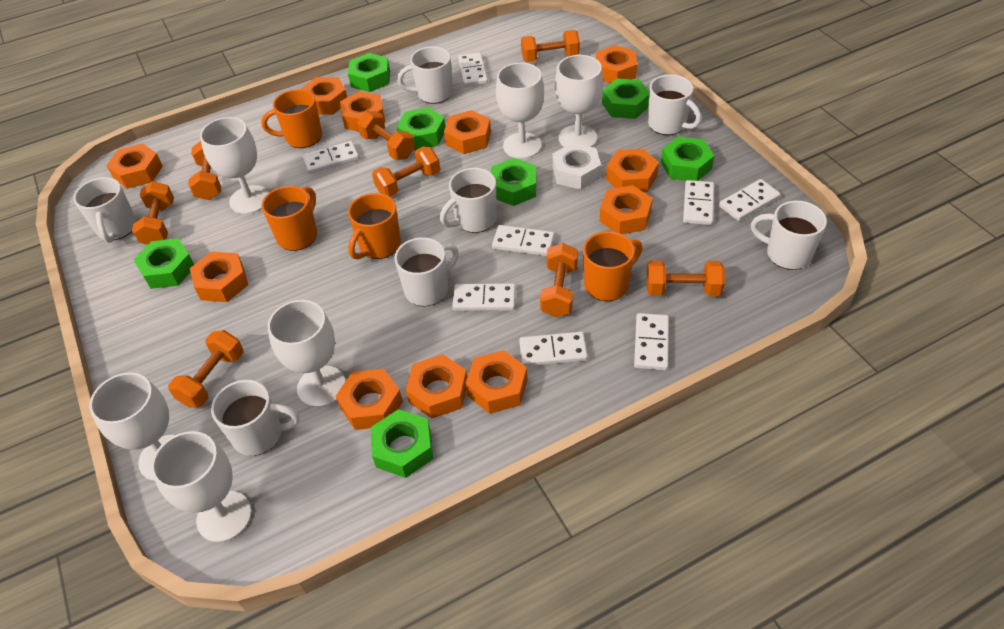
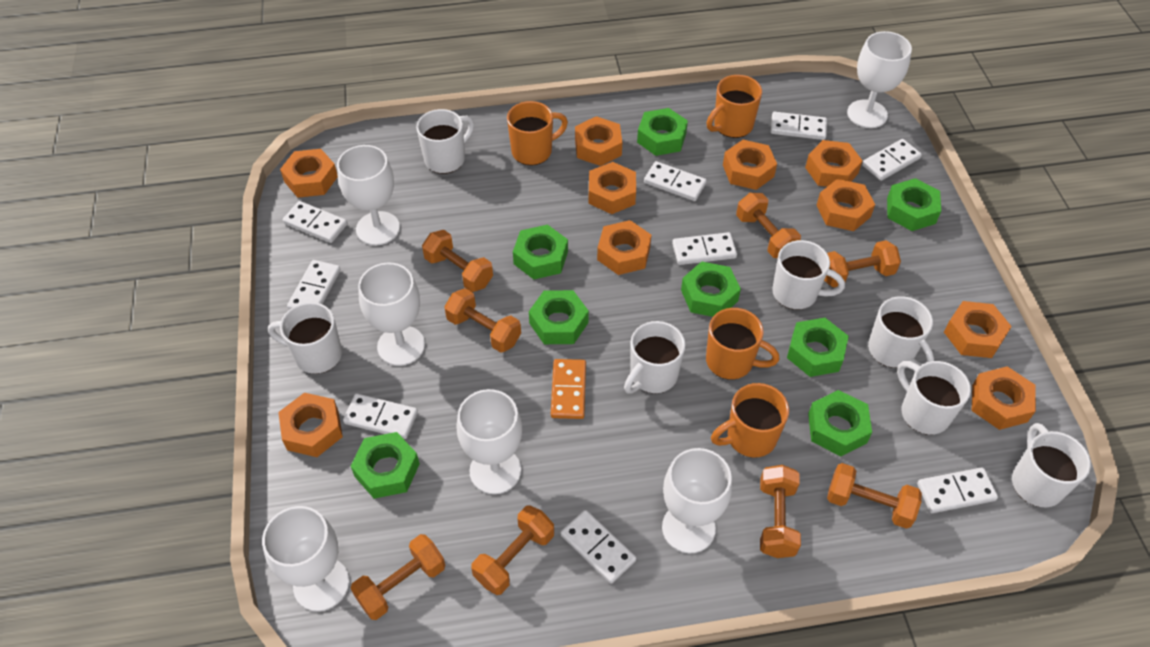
green nut: 7 -> 8
orange domino: 0 -> 1
orange nut: 11 -> 10
white domino: 8 -> 9
white nut: 1 -> 0

